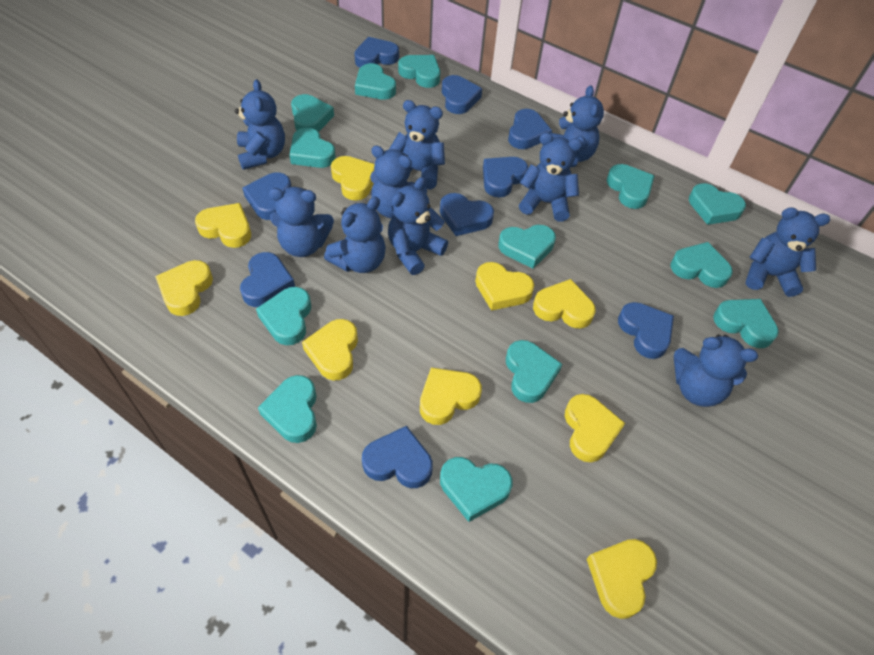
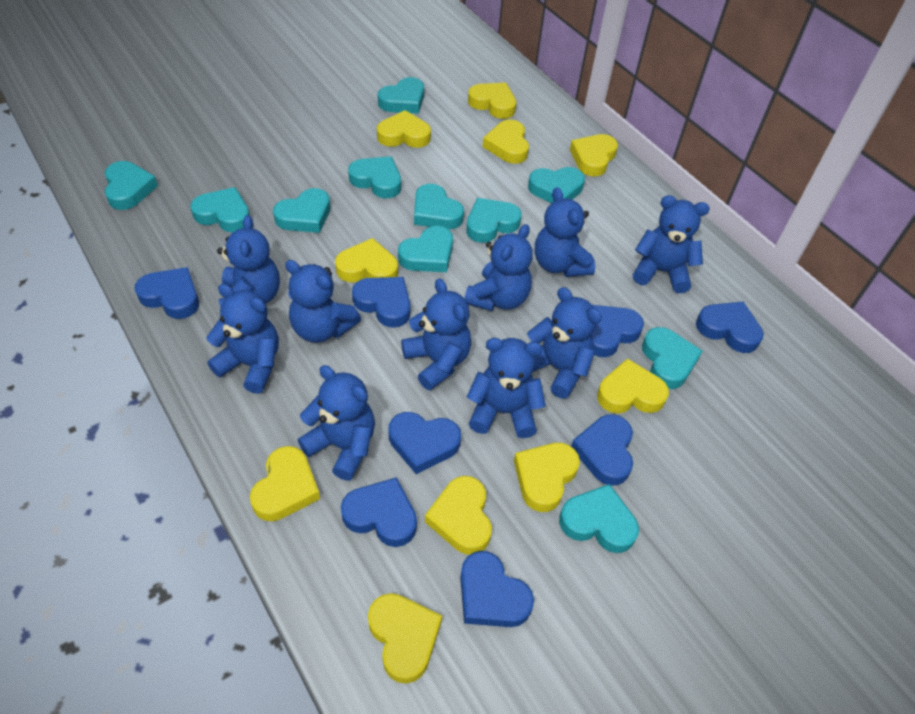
blue heart: 9 -> 8
turquoise heart: 13 -> 11
yellow heart: 9 -> 10

